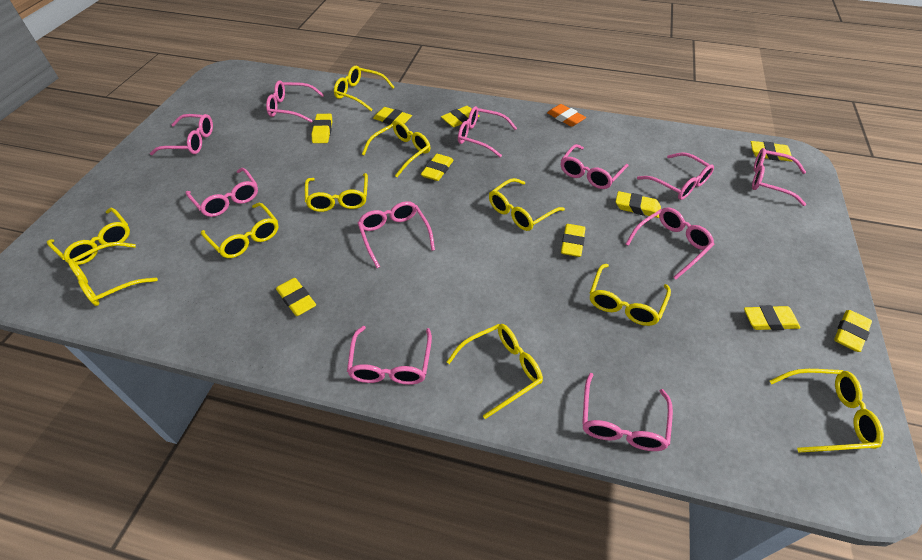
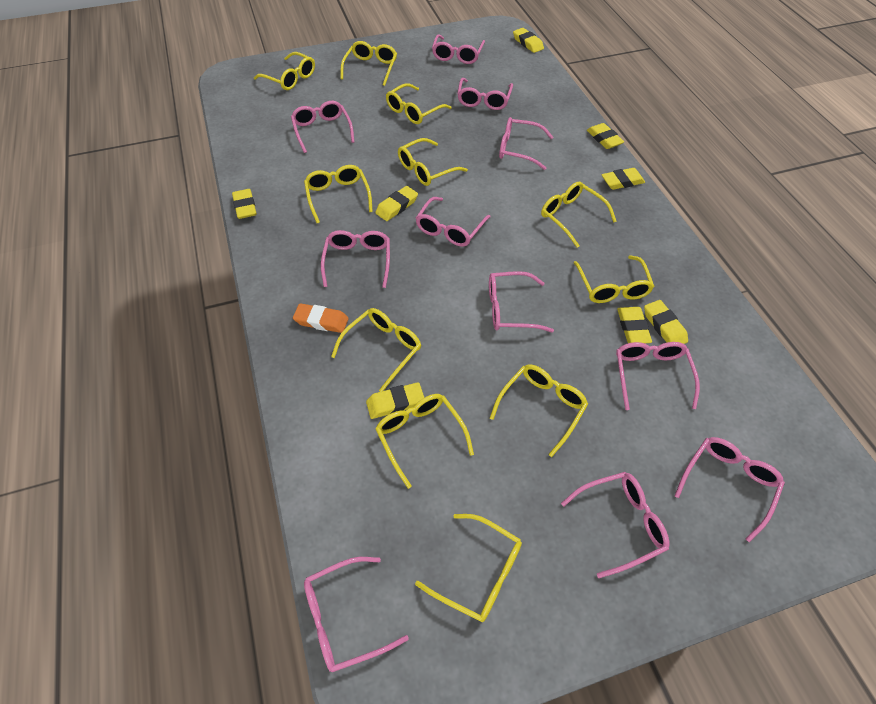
yellow eraser: 10 -> 8
yellow glasses: 10 -> 11

